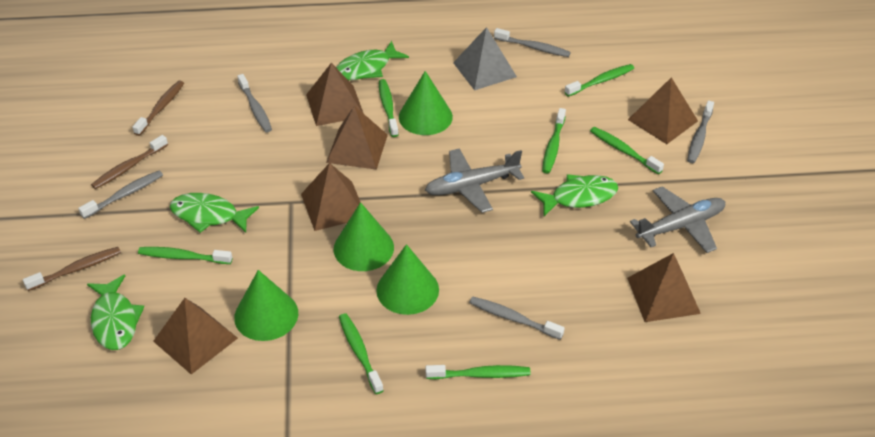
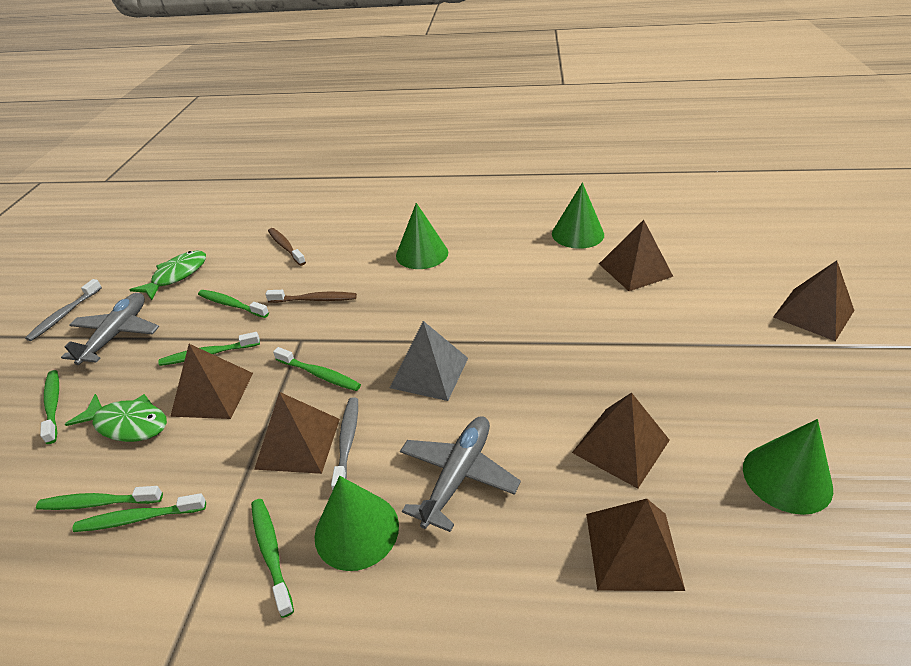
brown toothbrush: 3 -> 2
green fish: 4 -> 2
grey toothbrush: 5 -> 2

